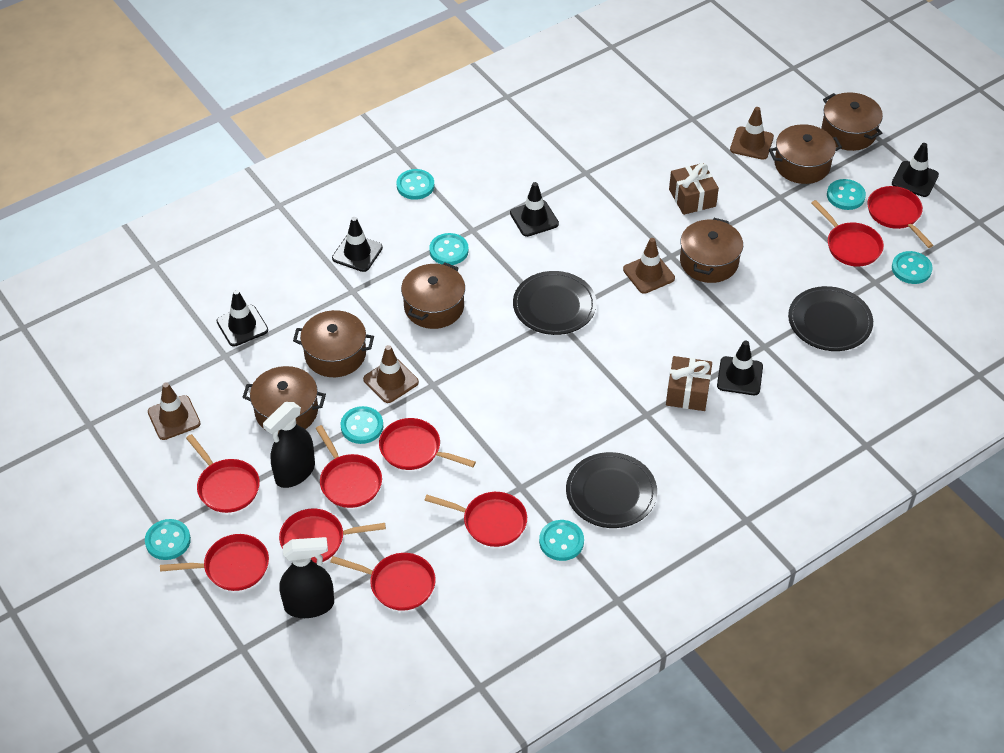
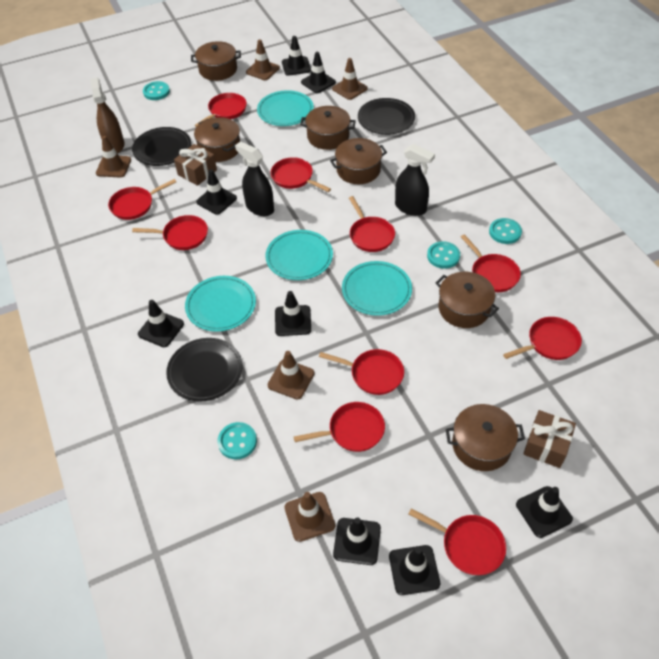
black traffic cone: 5 -> 8
brown spray bottle: 0 -> 1
brown traffic cone: 4 -> 5
red pan: 9 -> 10
turquoise button: 7 -> 4
turquoise plate: 0 -> 4

